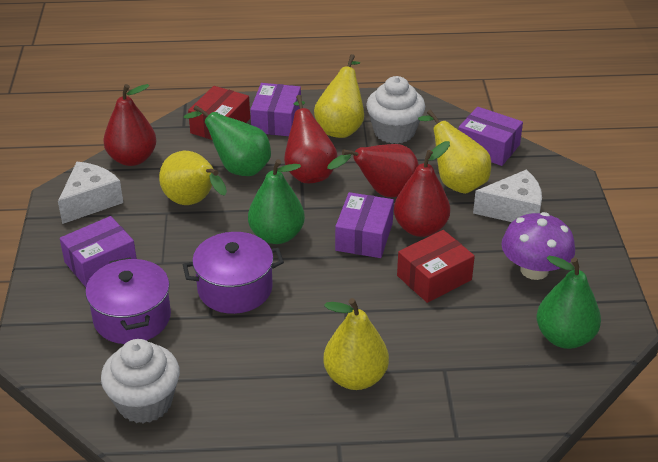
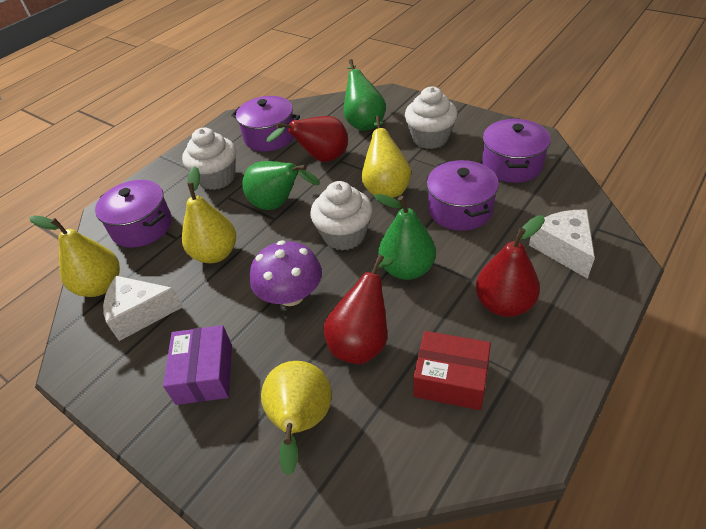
purple box: 4 -> 1
purple pot: 2 -> 4
red box: 2 -> 1
red pear: 4 -> 3
white cupcake: 2 -> 3

